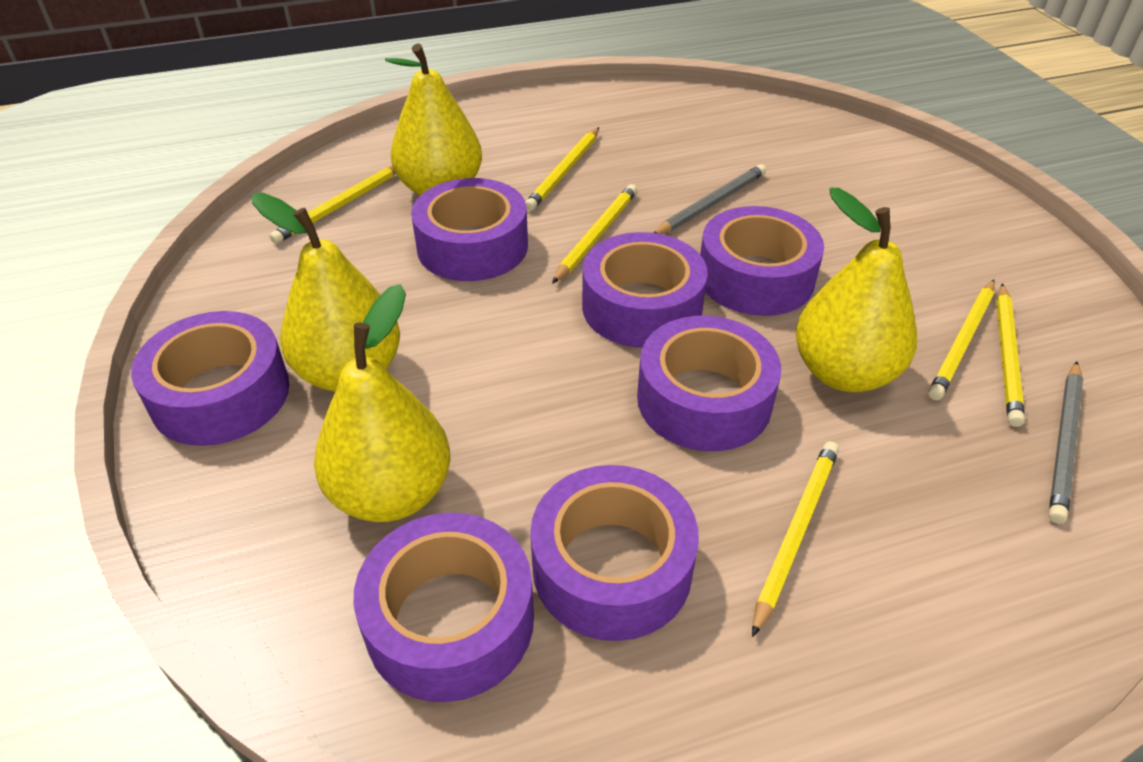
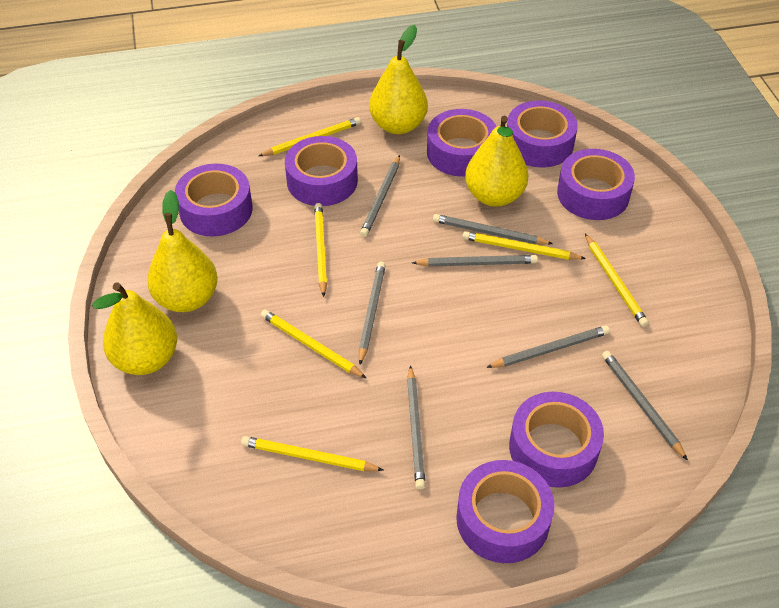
grey pencil: 2 -> 7

